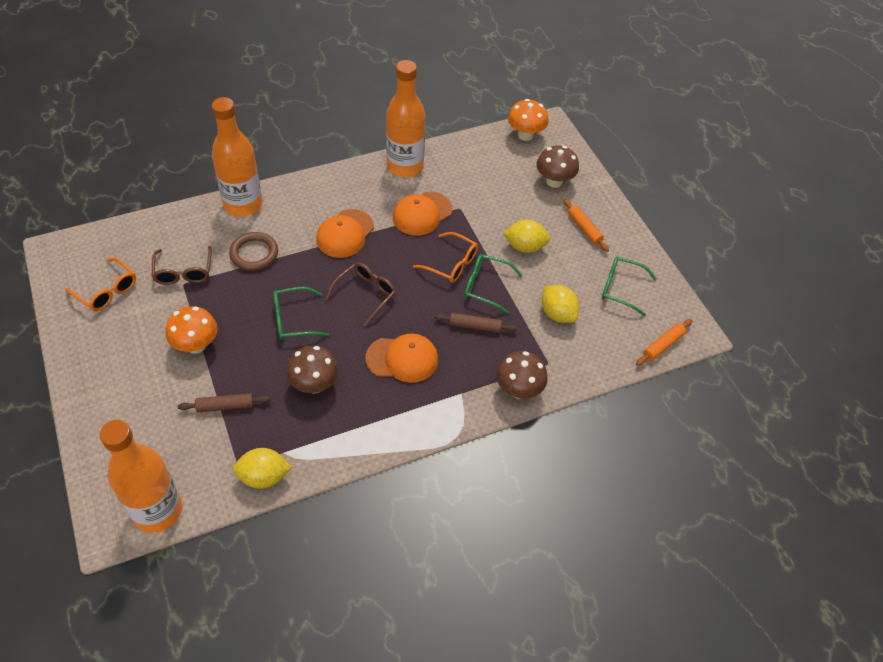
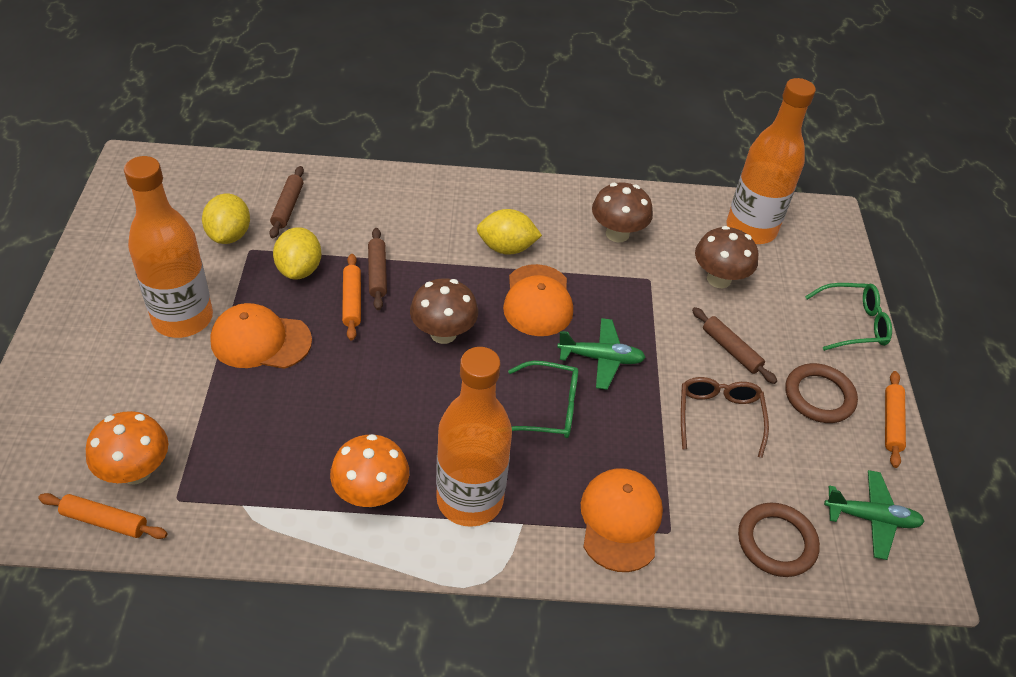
brown glasses: 2 -> 1
brown ring: 1 -> 2
brown rolling pin: 2 -> 3
green glasses: 3 -> 2
green plane: 0 -> 2
orange glasses: 2 -> 0
orange rolling pin: 2 -> 3

